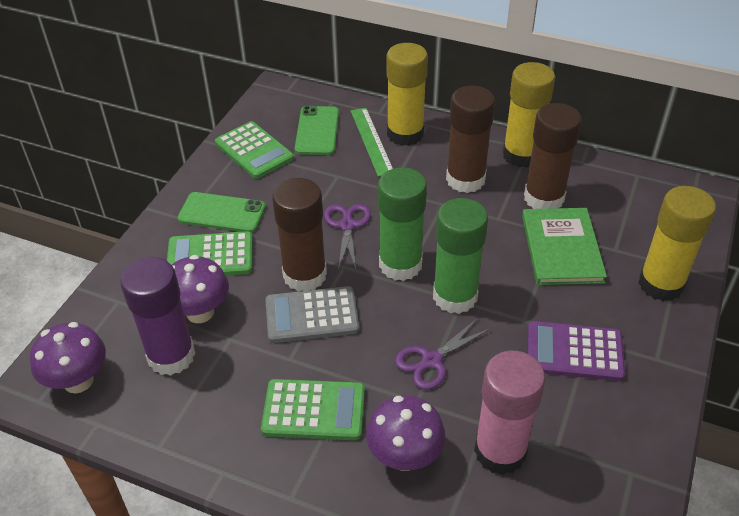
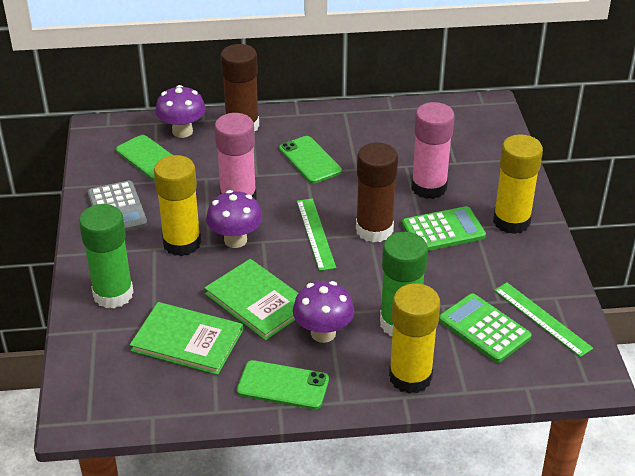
brown glue stick: 3 -> 2
green book: 1 -> 2
green calculator: 3 -> 2
green phone: 2 -> 3
green ruler: 1 -> 2
pink glue stick: 1 -> 2
purple calculator: 1 -> 0
purple glue stick: 1 -> 0
purple scissors: 2 -> 0

